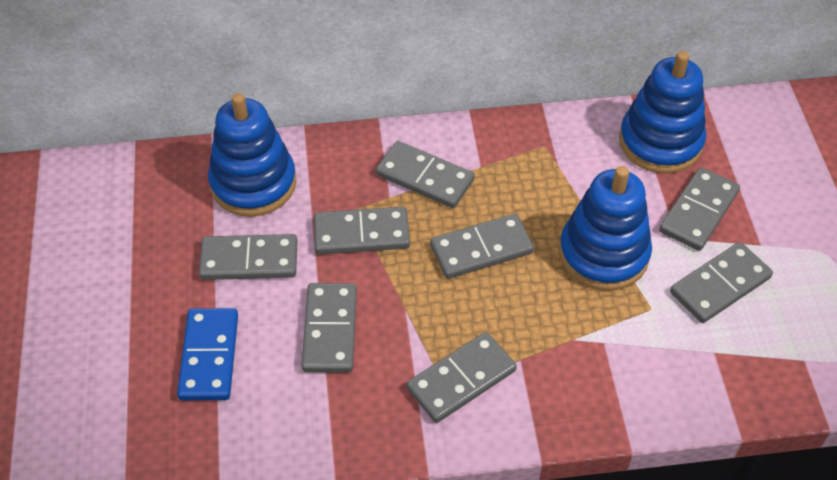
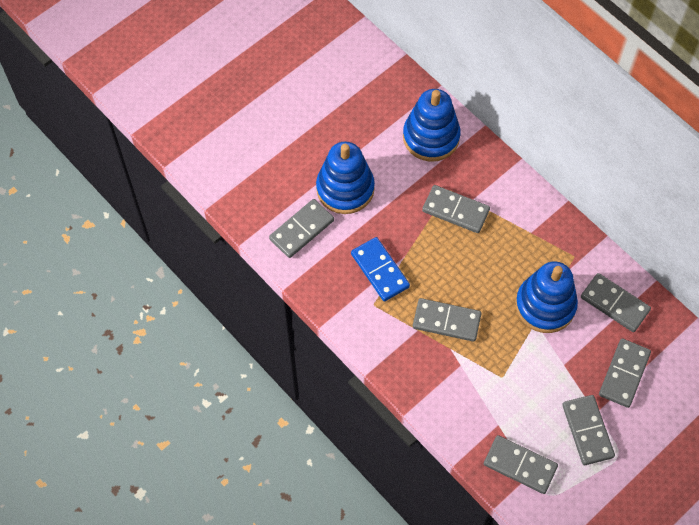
grey domino: 8 -> 7

